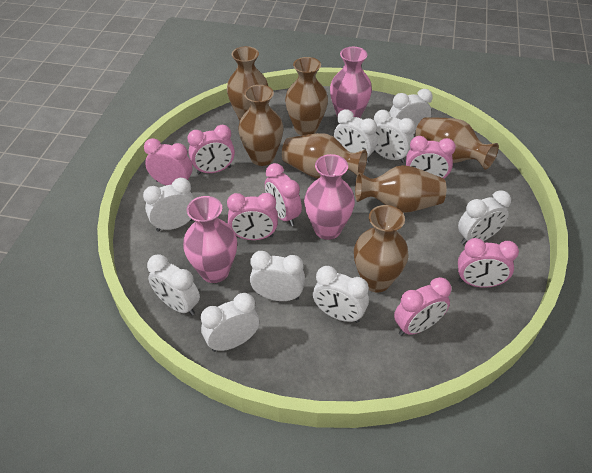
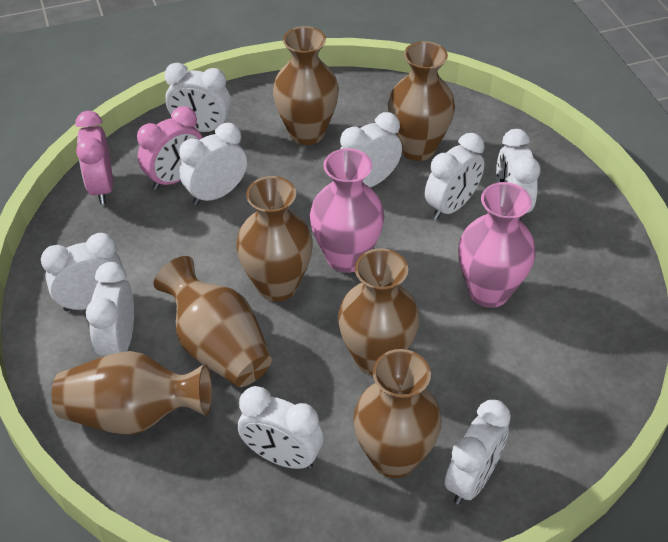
pink clock: 7 -> 2
pink vase: 3 -> 2

